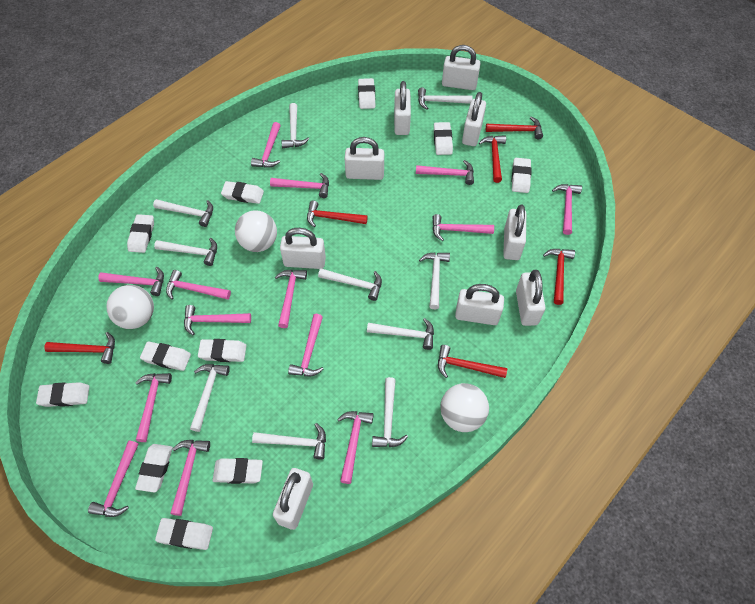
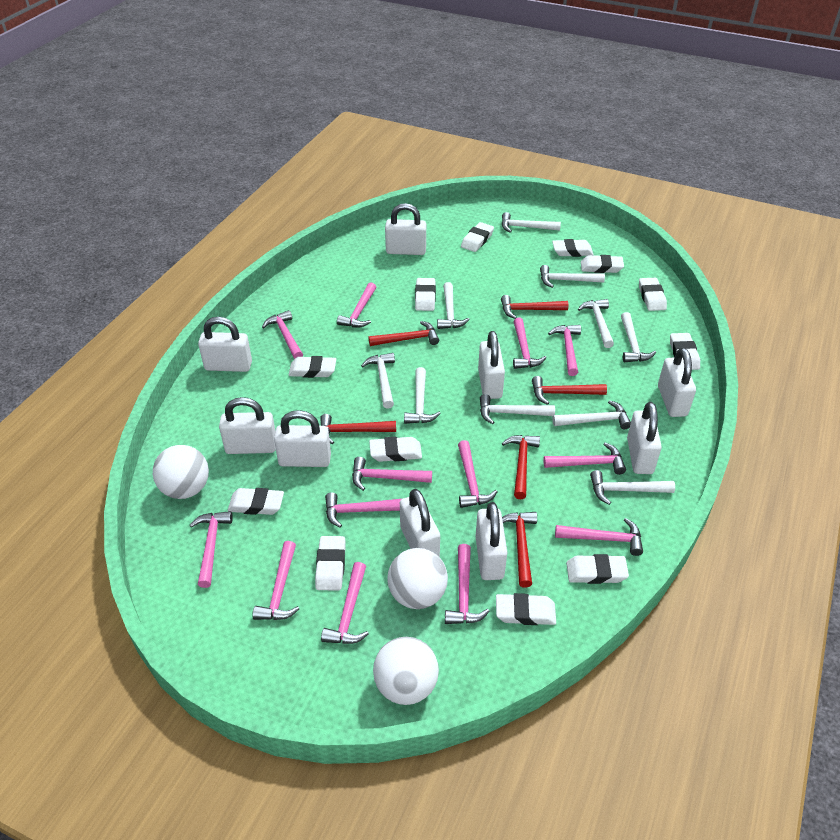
pink hammer: 14 -> 13
white eraser: 11 -> 12

